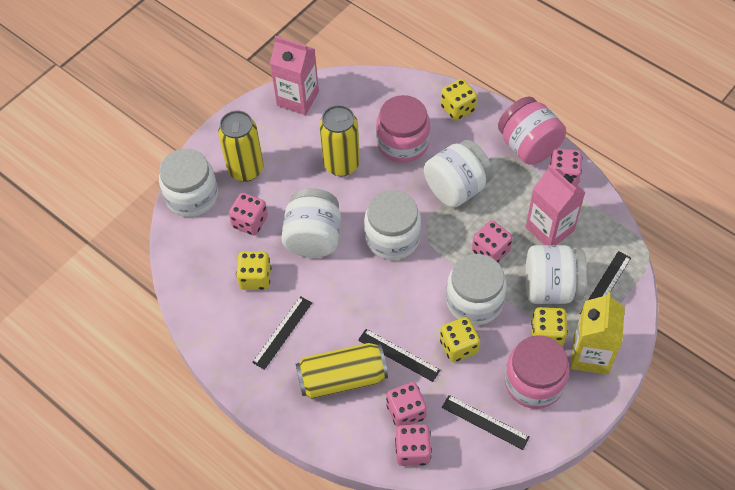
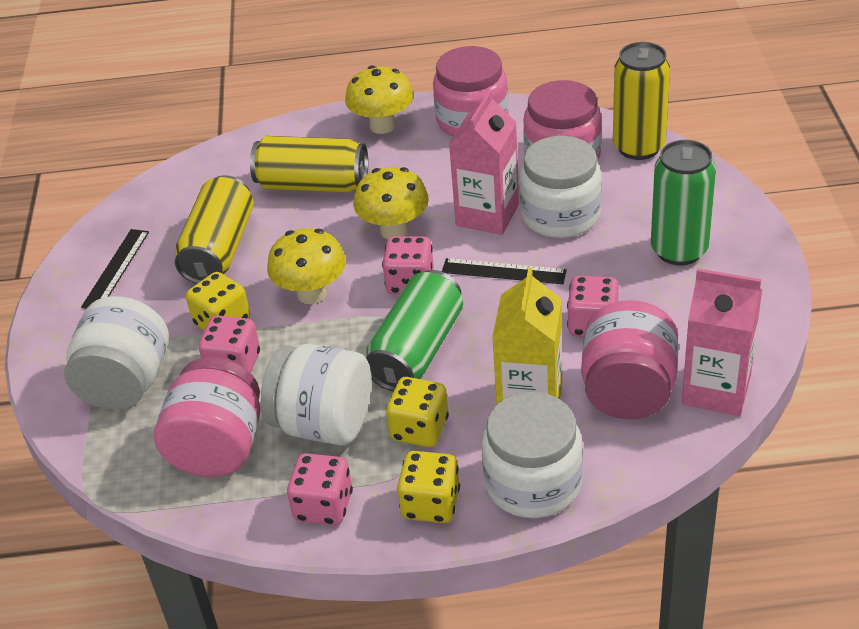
black ruler: 4 -> 2
green can: 0 -> 2
pink dice: 5 -> 4
pink jar: 3 -> 4
white jar: 6 -> 4
yellow dice: 4 -> 3
yellow mushroom: 0 -> 3

